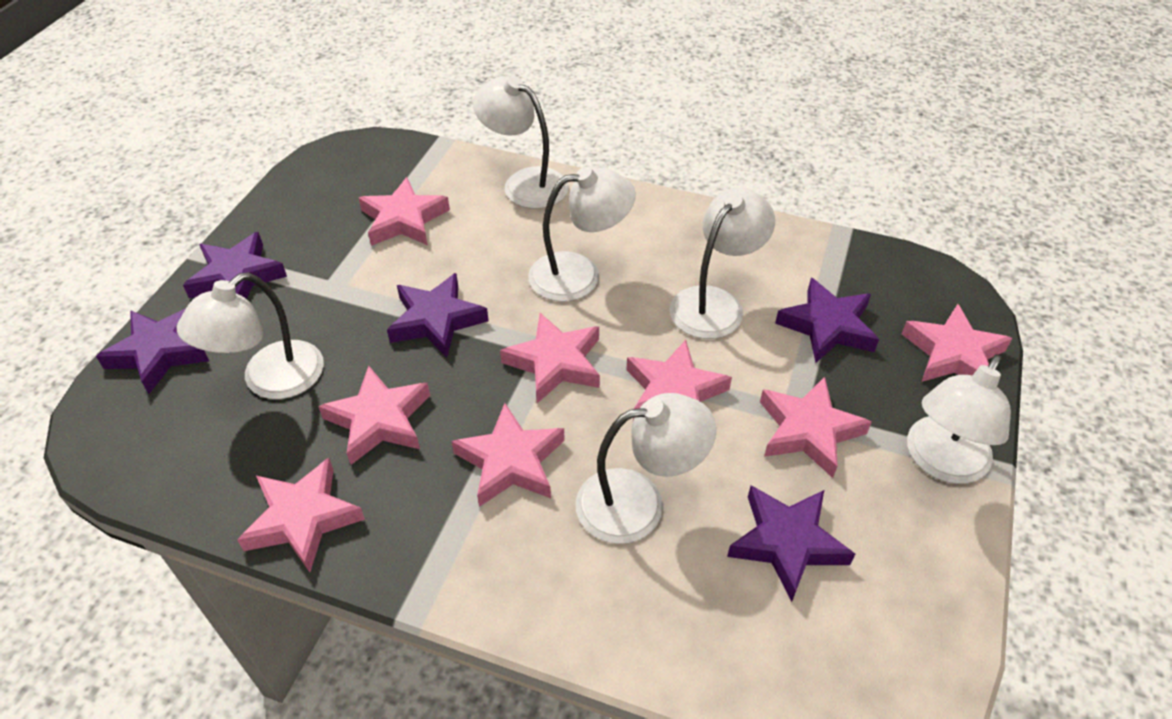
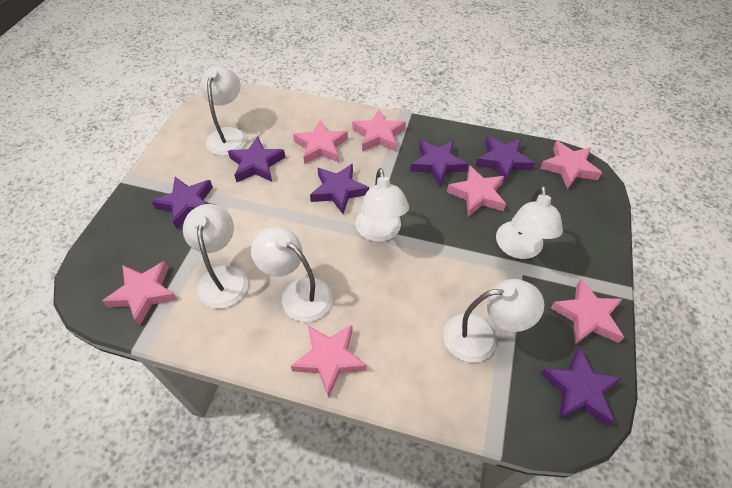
pink star: 8 -> 7
purple star: 5 -> 6

